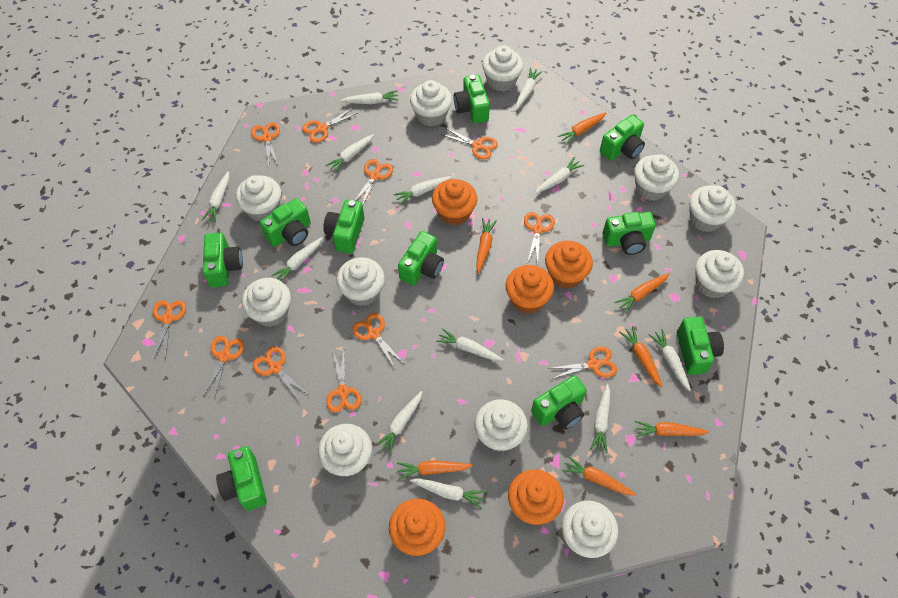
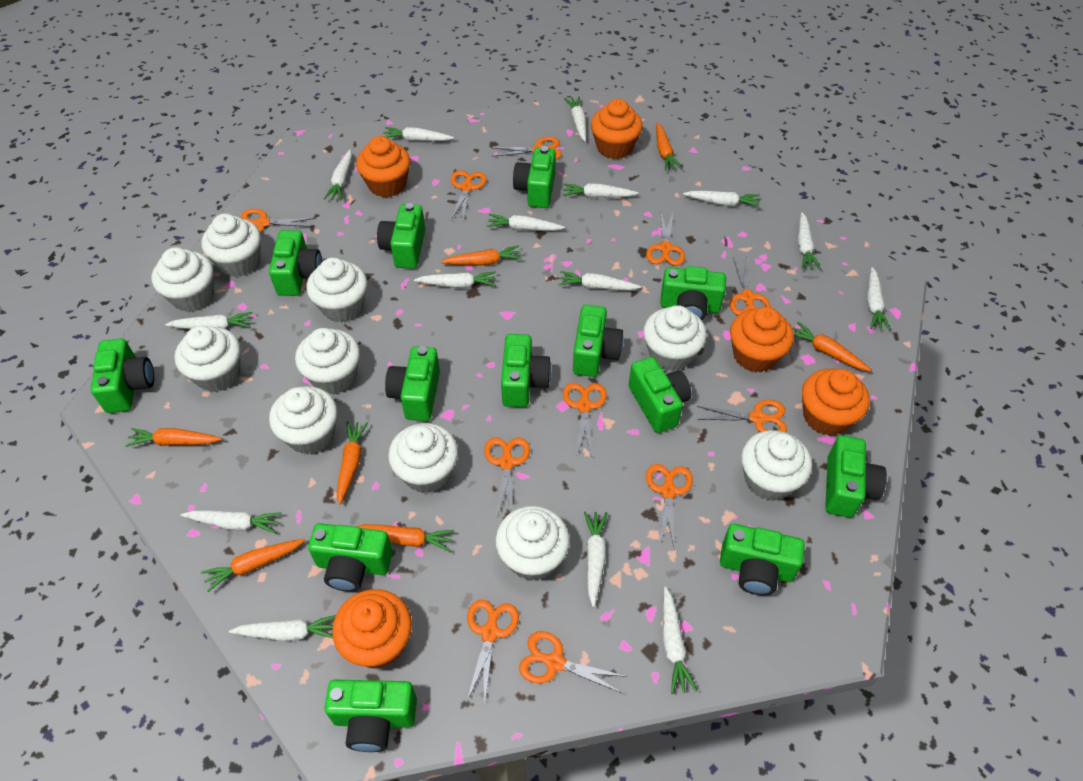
green camera: 10 -> 13
white carrot: 12 -> 15
white cupcake: 11 -> 10

